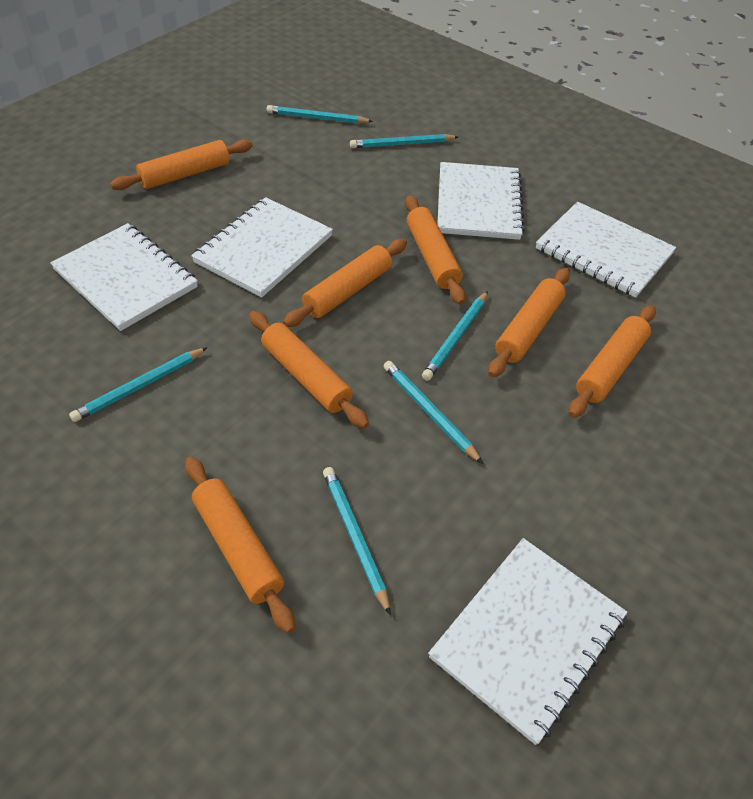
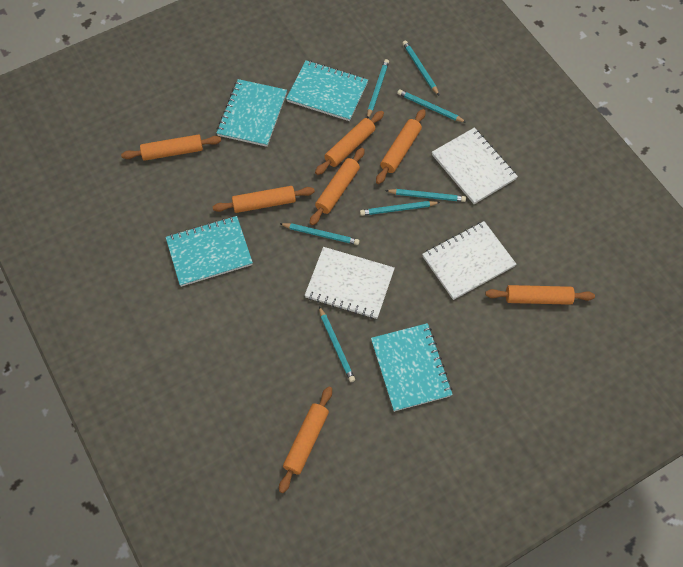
turquoise notebook: 0 -> 4
turquoise pencil: 6 -> 7
white notebook: 5 -> 3

